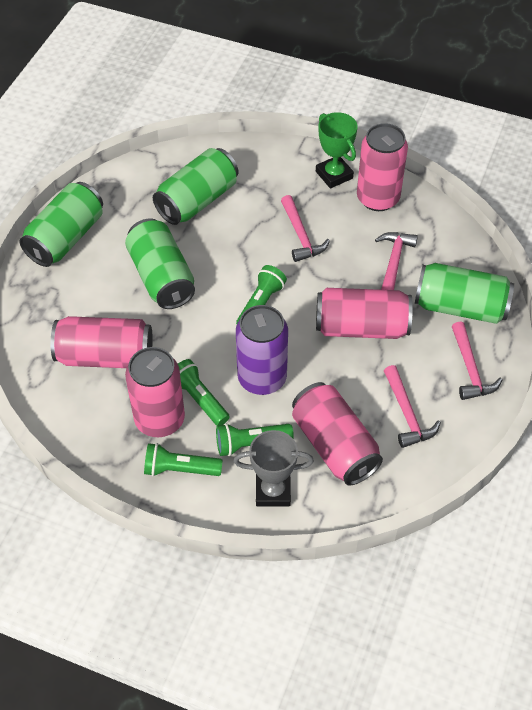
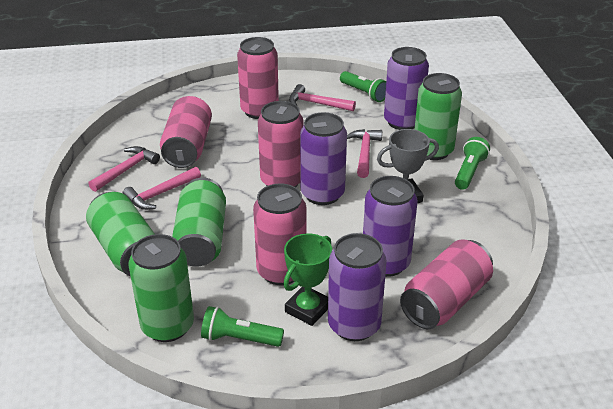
green flashlight: 4 -> 3
purple can: 1 -> 4

